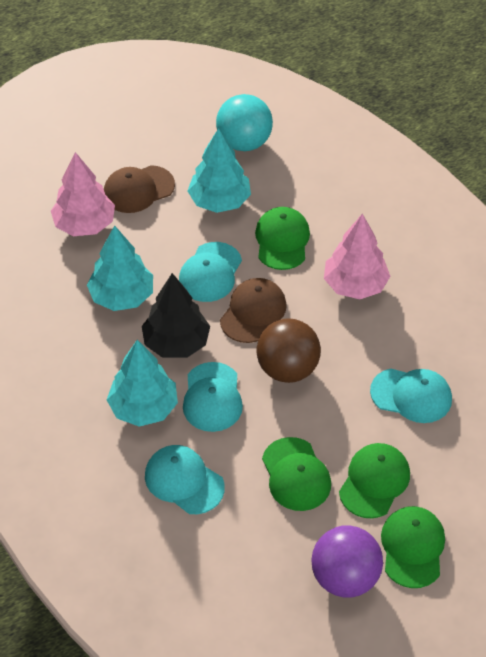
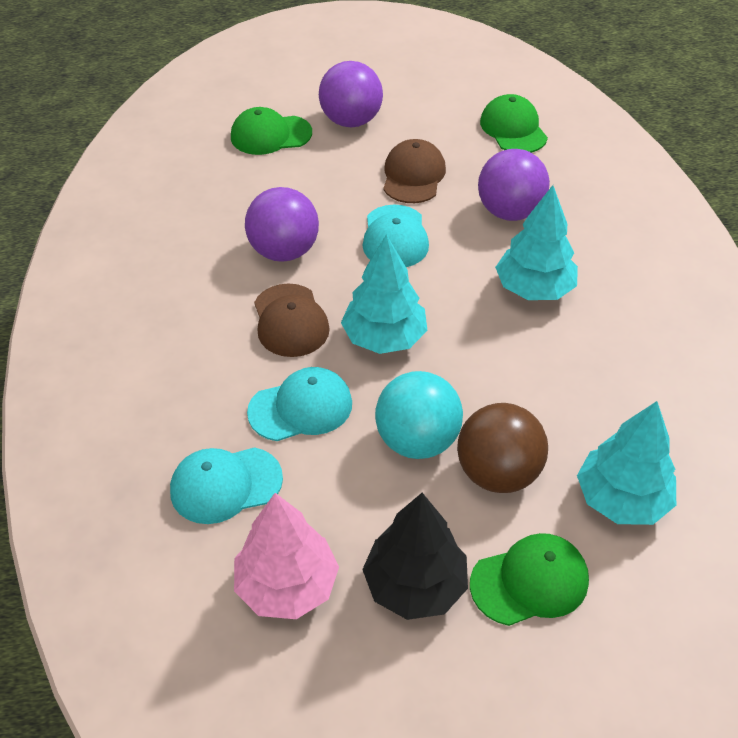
green cap: 4 -> 3
pink tree: 2 -> 1
purple ball: 1 -> 3
turquoise cap: 4 -> 3

